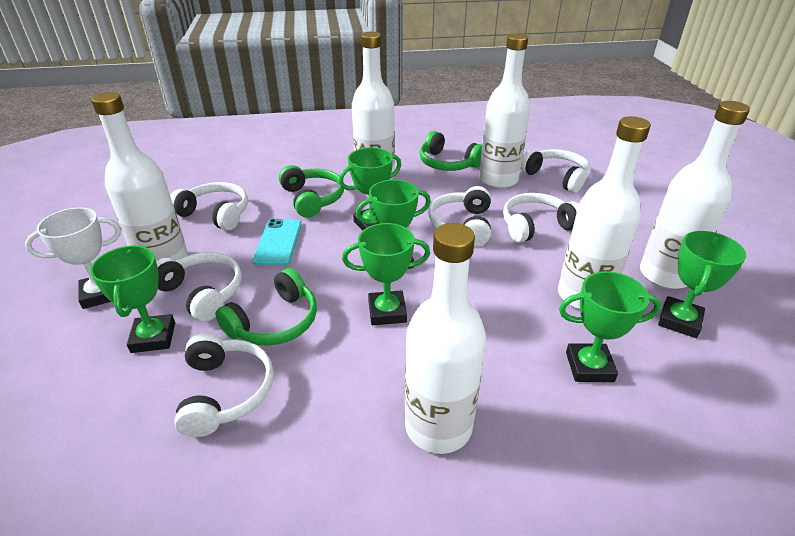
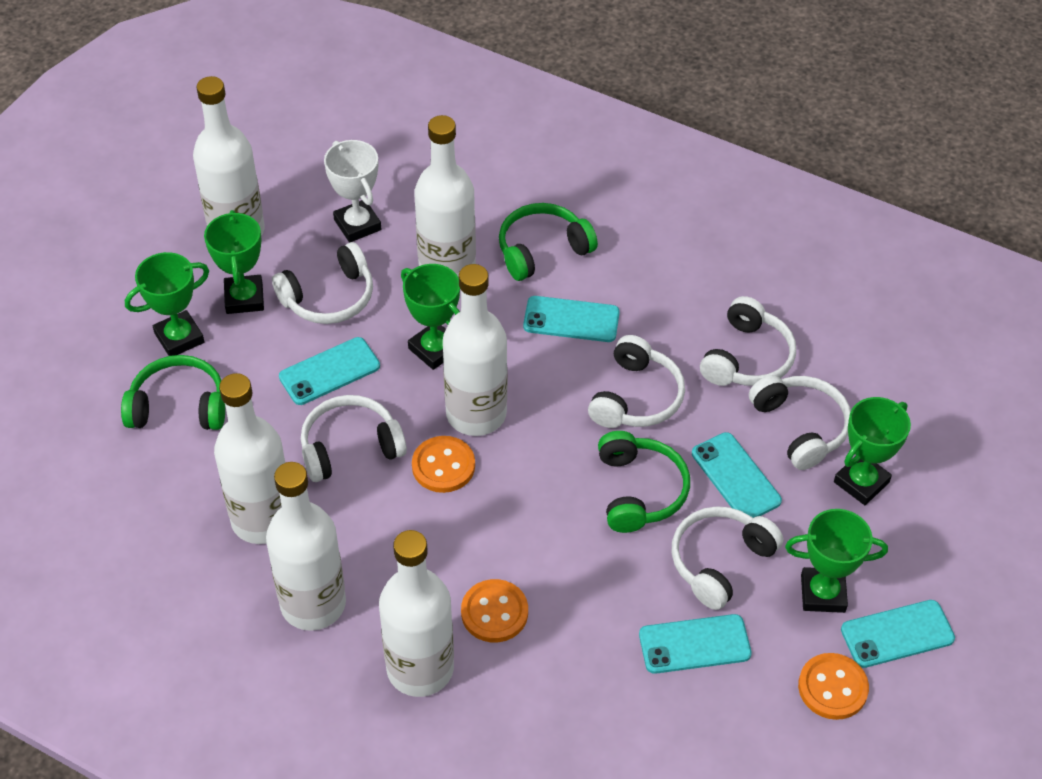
green trophy: 6 -> 5
orange button: 0 -> 3
turquoise phone: 1 -> 5

